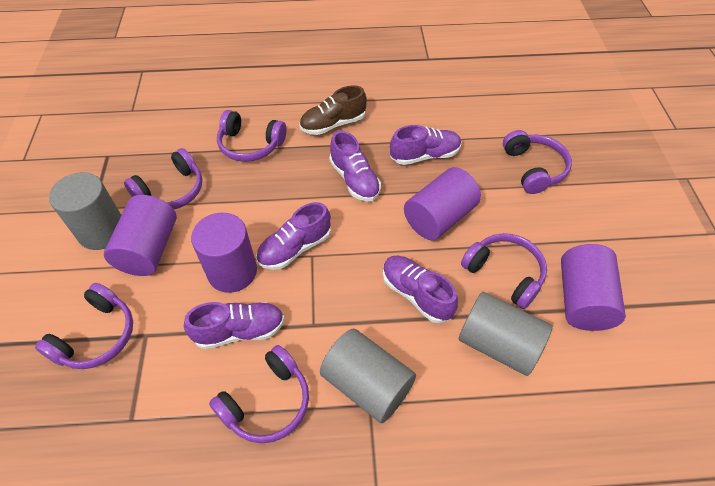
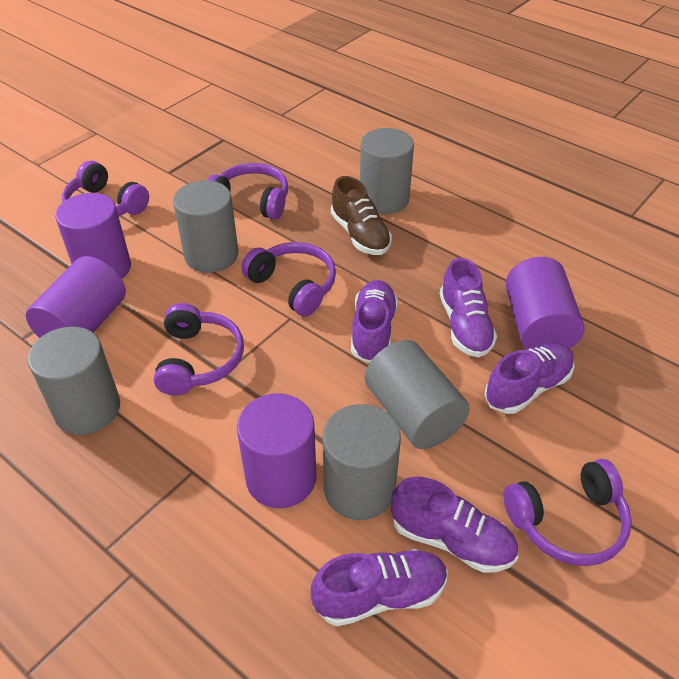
grey cylinder: 3 -> 5
purple headphones: 6 -> 5

